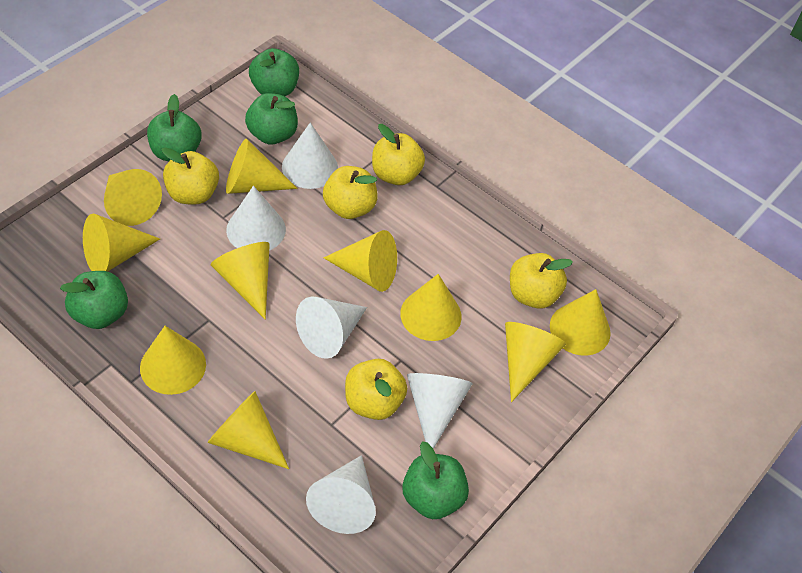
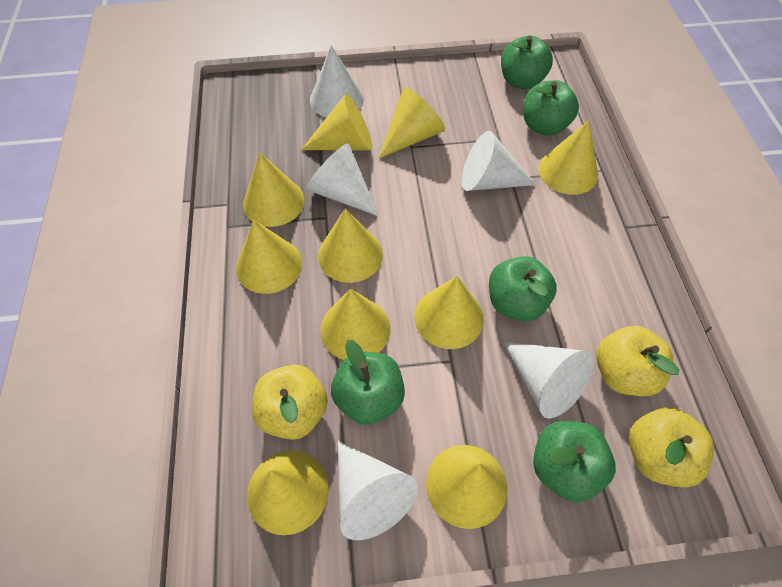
yellow apple: 5 -> 3

